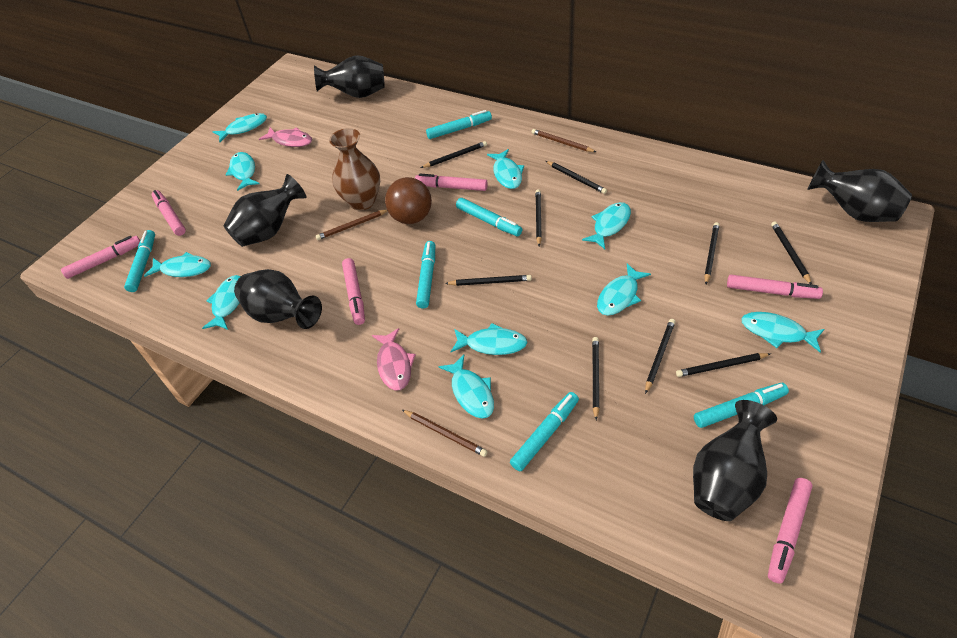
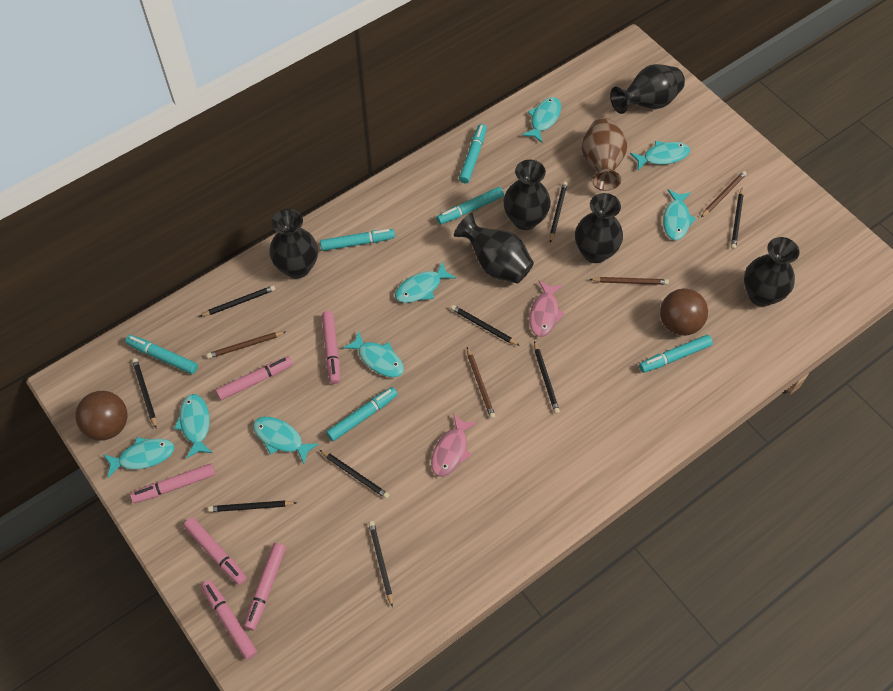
black vase: 5 -> 6
brown ball: 1 -> 2
brown pencil: 3 -> 4
turquoise fish: 10 -> 8

